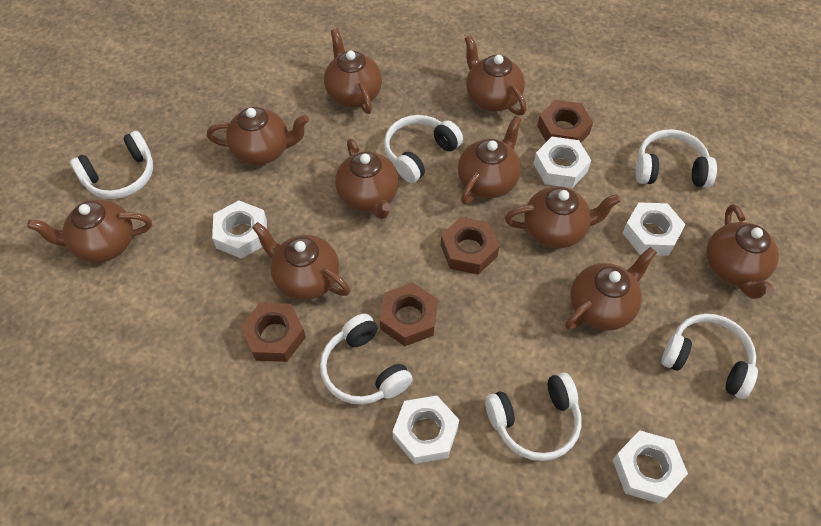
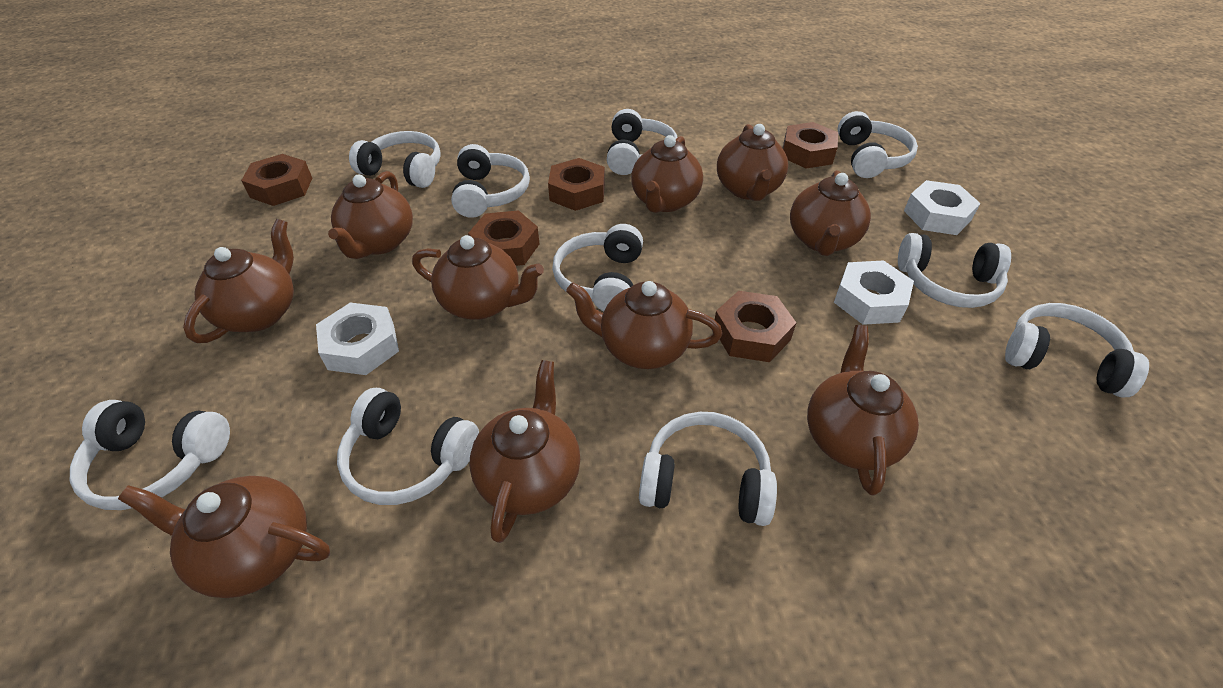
brown nut: 4 -> 5
white headphones: 6 -> 10
white nut: 5 -> 3

